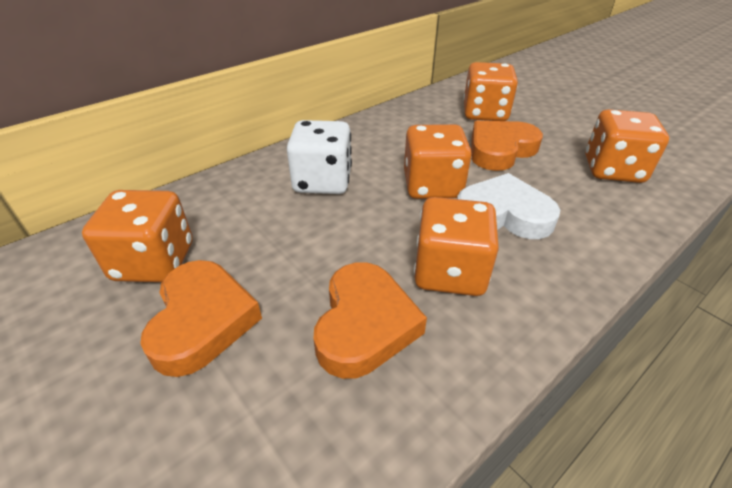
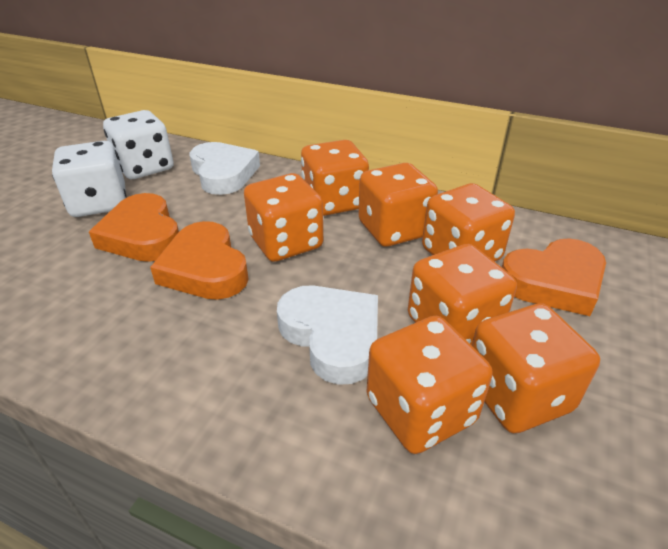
orange dice: 5 -> 7
white dice: 1 -> 2
white heart: 1 -> 2

